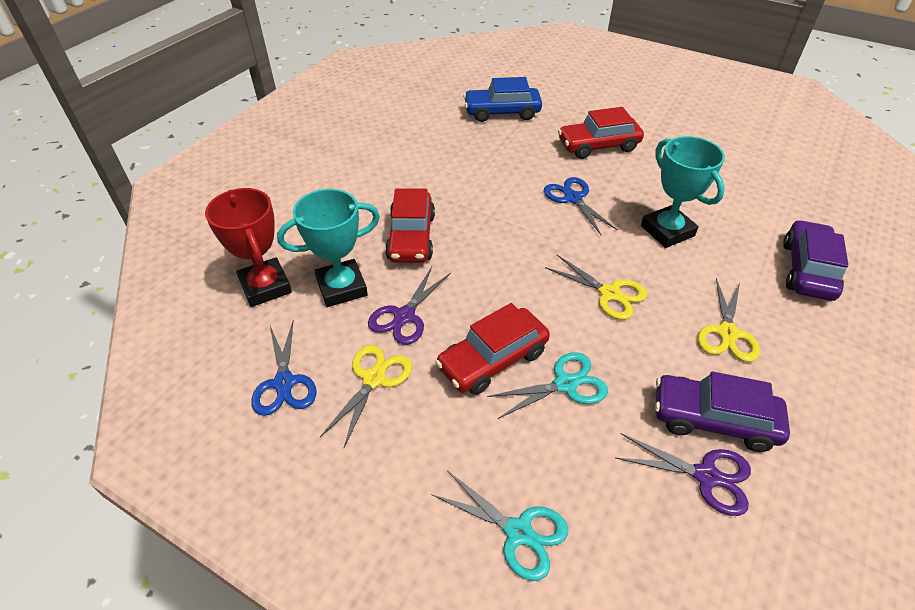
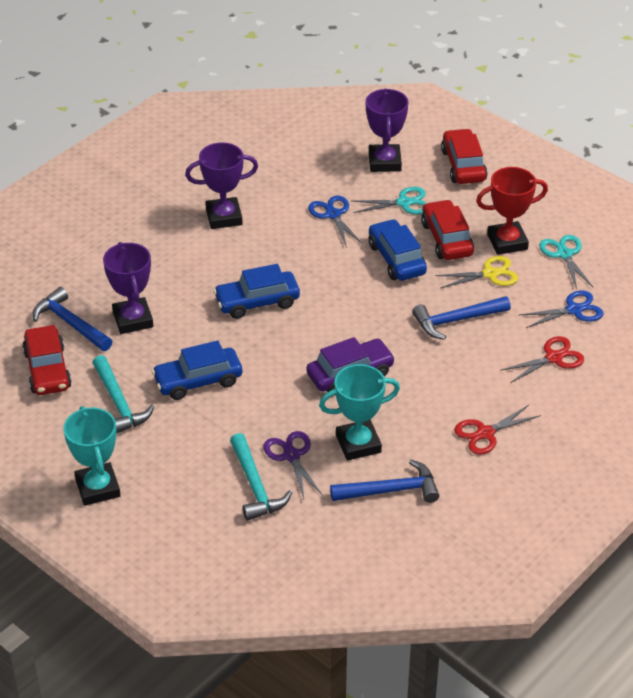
blue car: 1 -> 3
blue hammer: 0 -> 3
purple car: 2 -> 1
purple scissors: 2 -> 1
purple trophy: 0 -> 3
red scissors: 0 -> 2
turquoise hammer: 0 -> 2
yellow scissors: 3 -> 1

